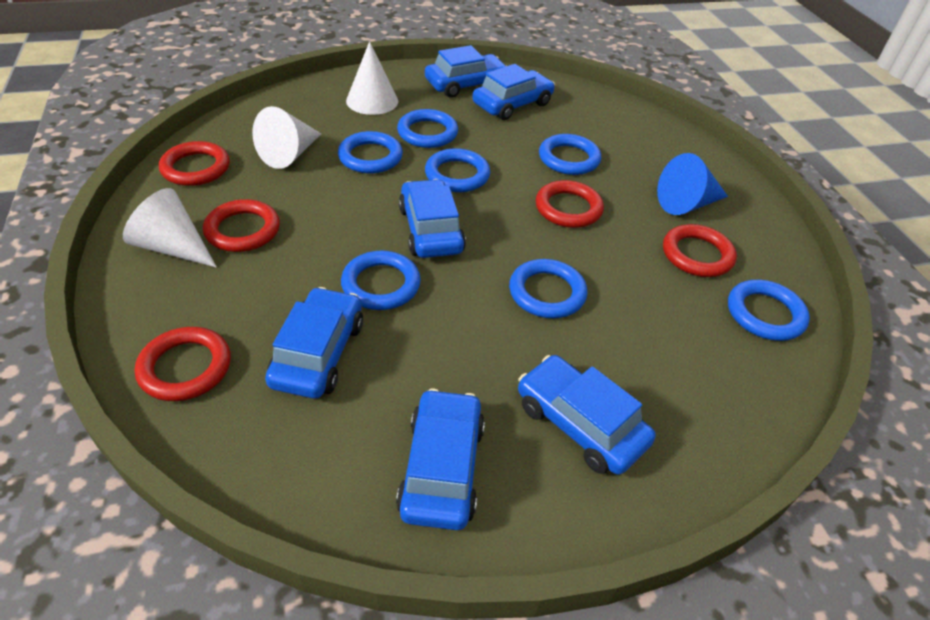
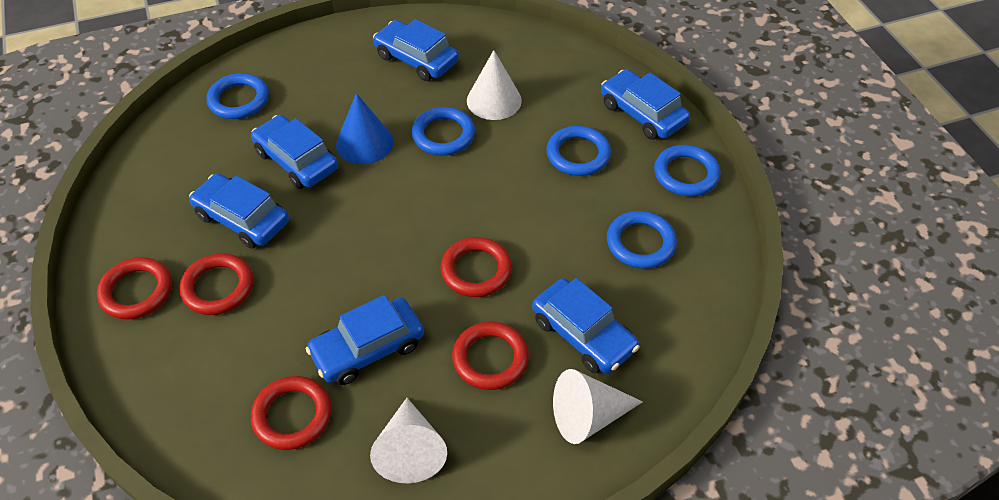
blue ring: 7 -> 5

